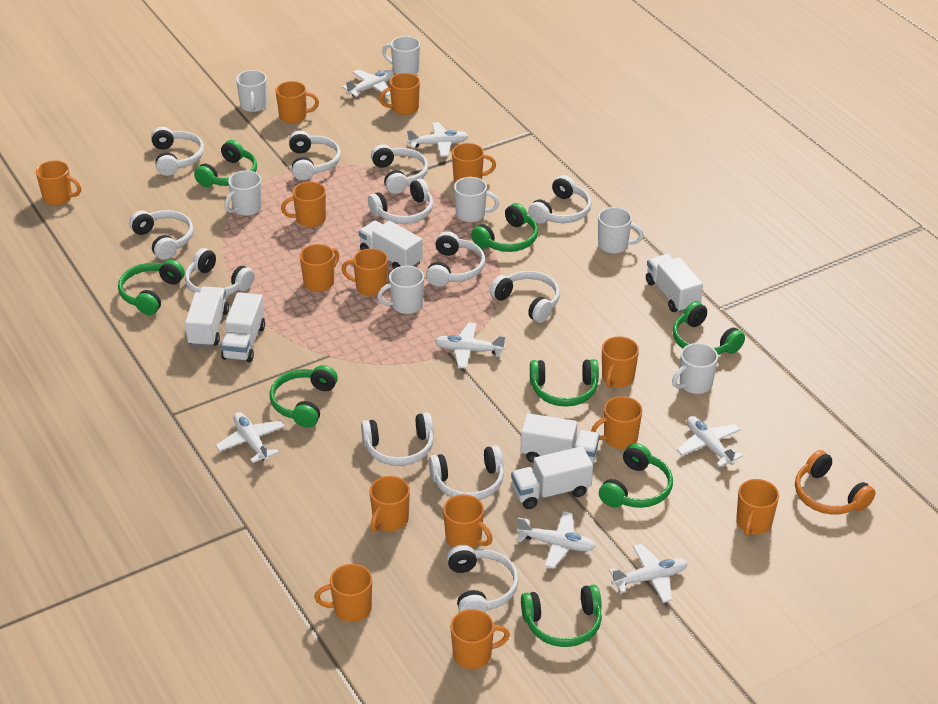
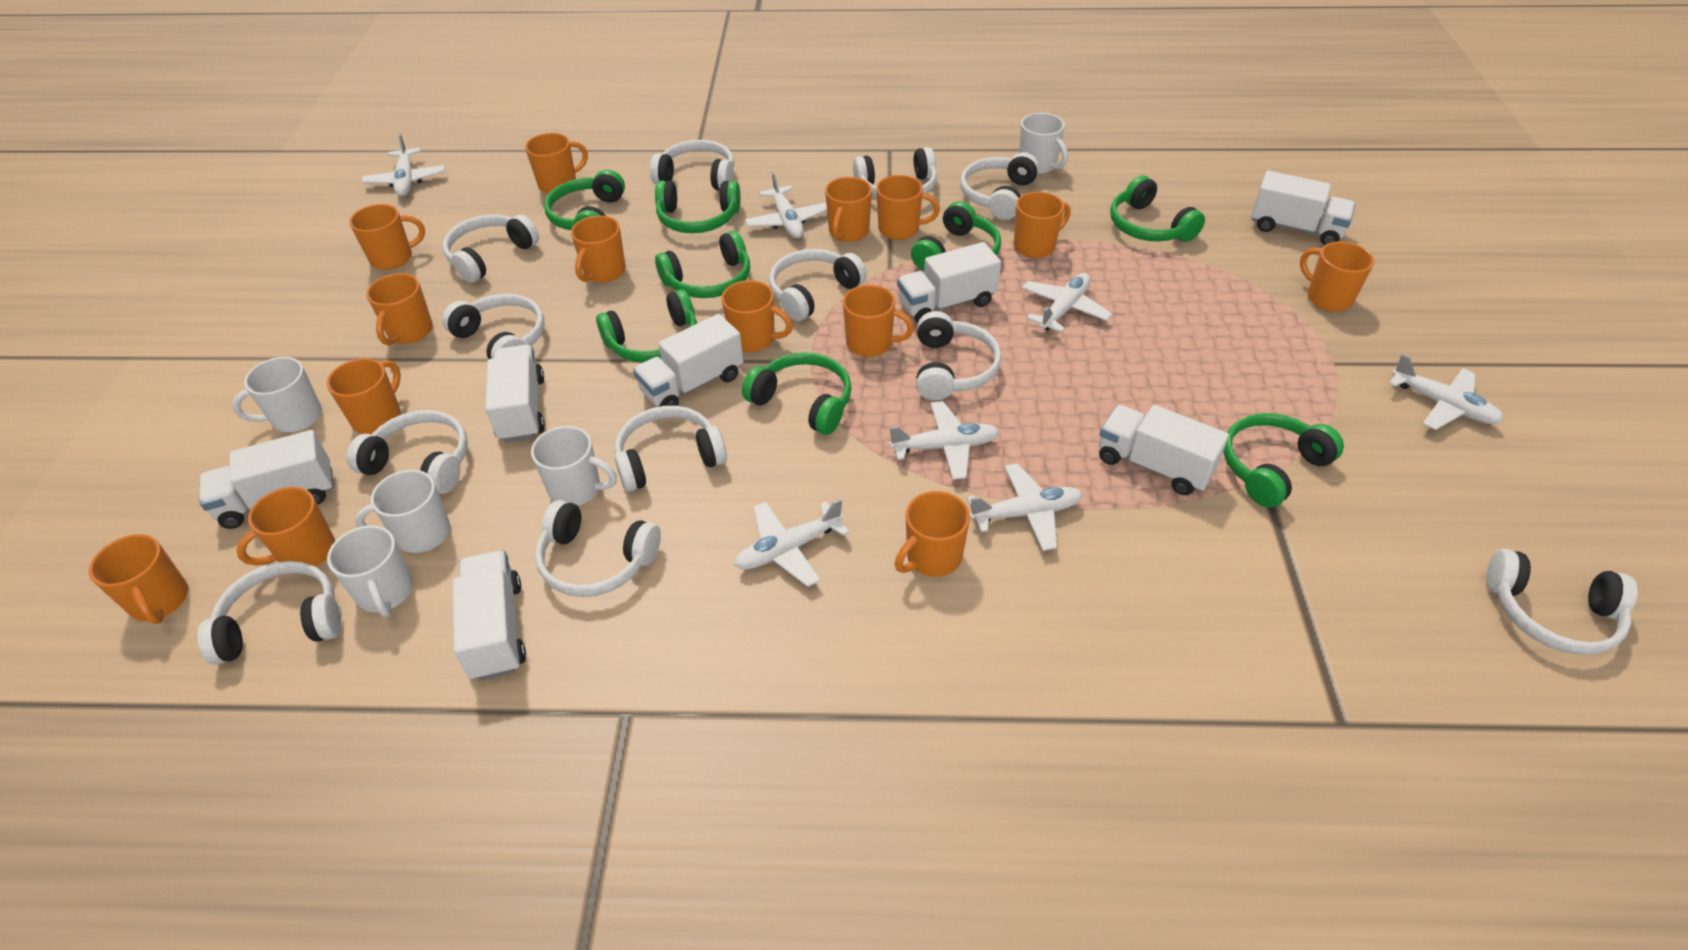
orange headphones: 1 -> 0
white mug: 7 -> 5
white truck: 6 -> 7

